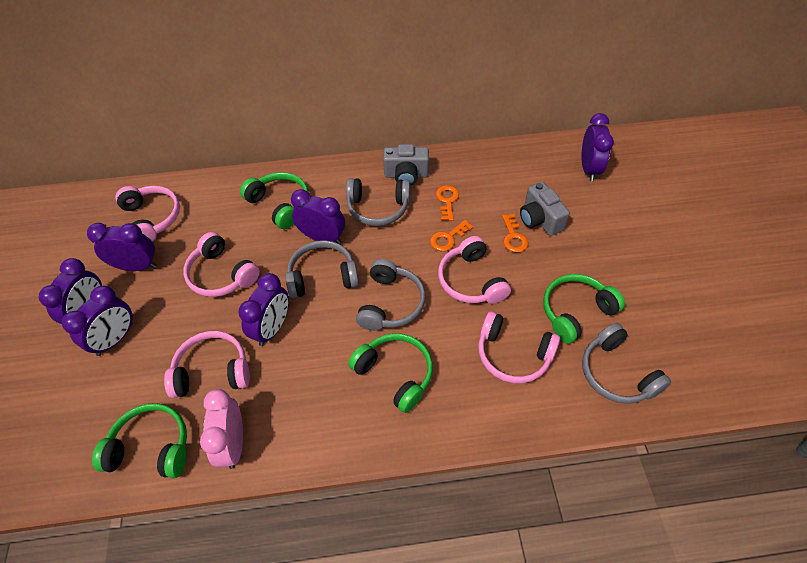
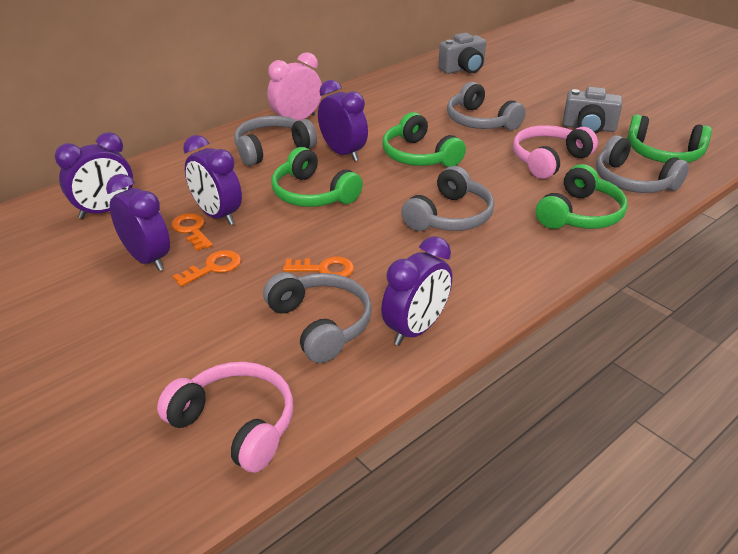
grey headphones: 4 -> 5
pink headphones: 5 -> 2
purple clock: 6 -> 5

